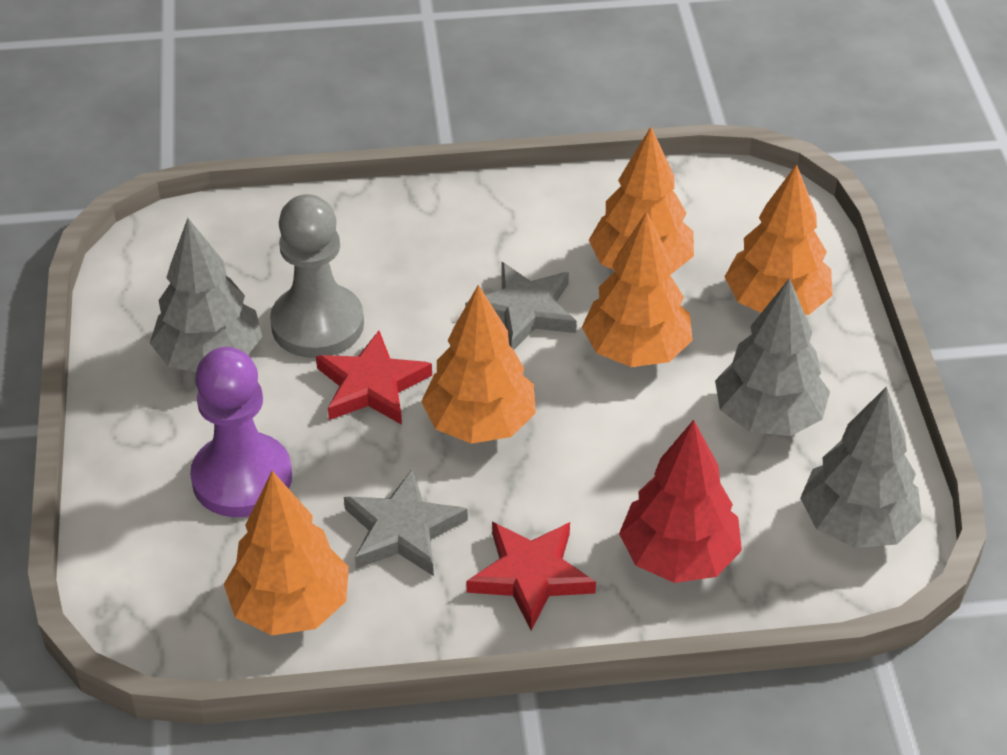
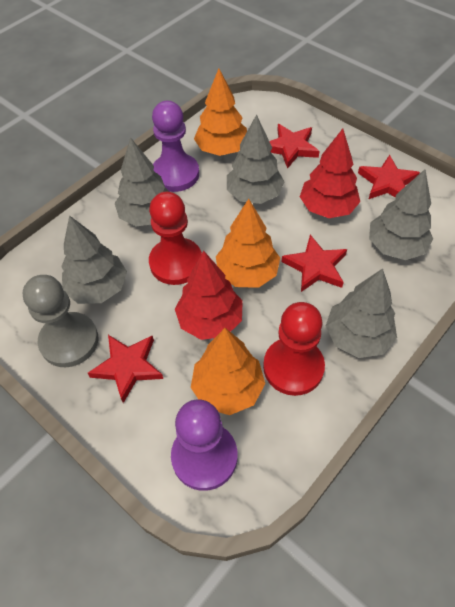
grey star: 2 -> 0
grey tree: 3 -> 5
orange tree: 5 -> 3
purple pawn: 1 -> 2
red pawn: 0 -> 2
red star: 2 -> 4
red tree: 1 -> 2

